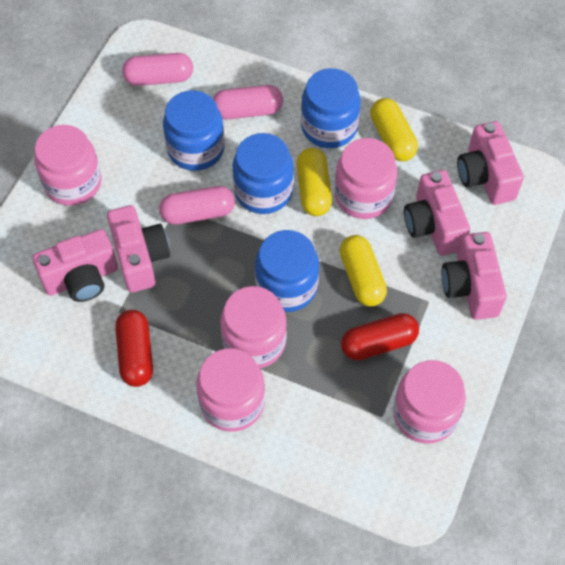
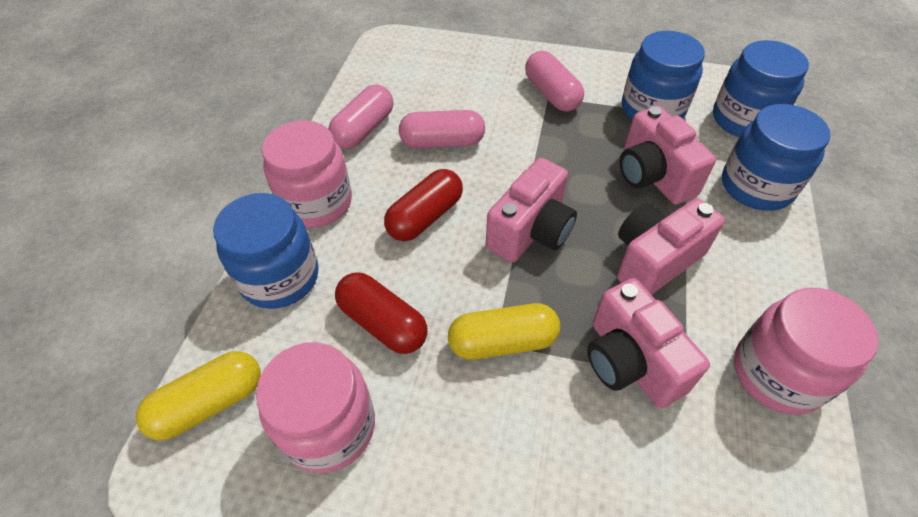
pink camera: 5 -> 4
pink jar: 5 -> 3
yellow capsule: 3 -> 2

